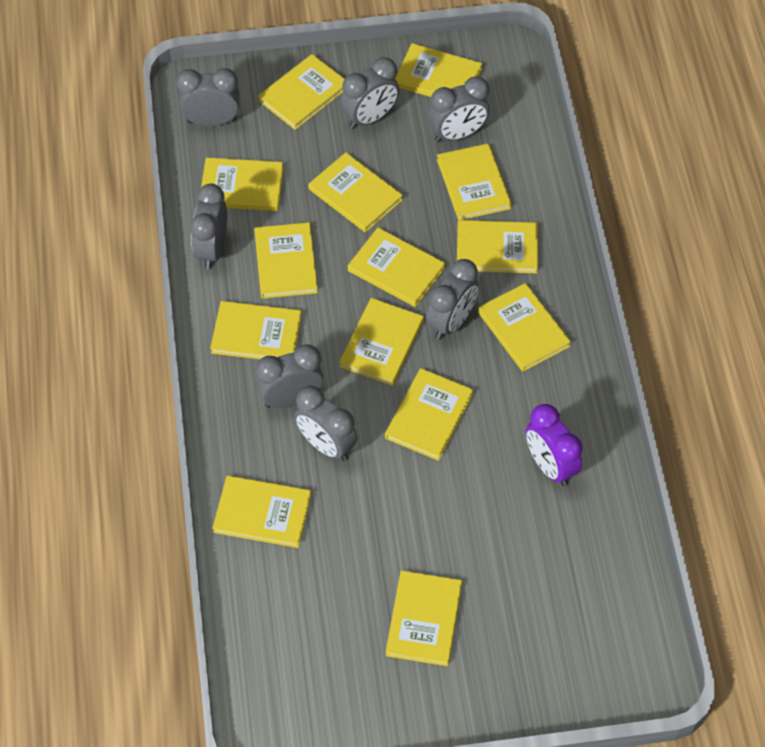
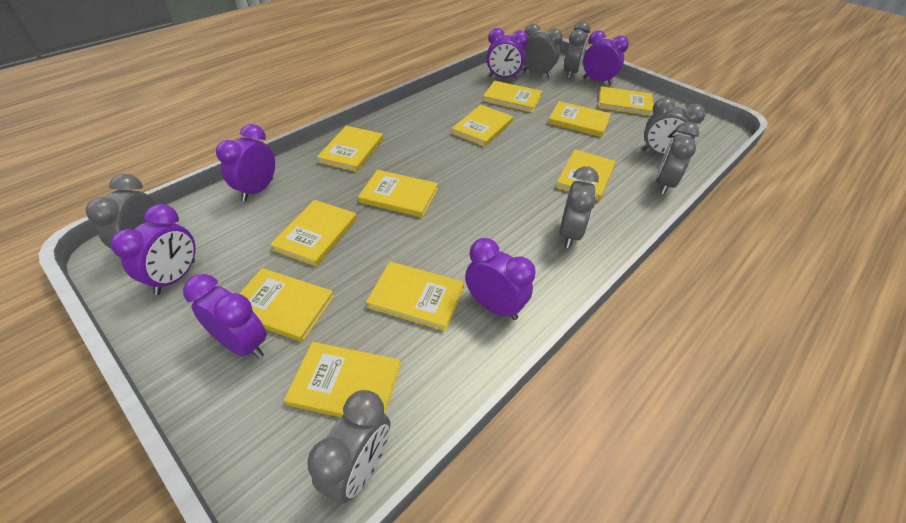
purple clock: 1 -> 6
yellow book: 14 -> 11

